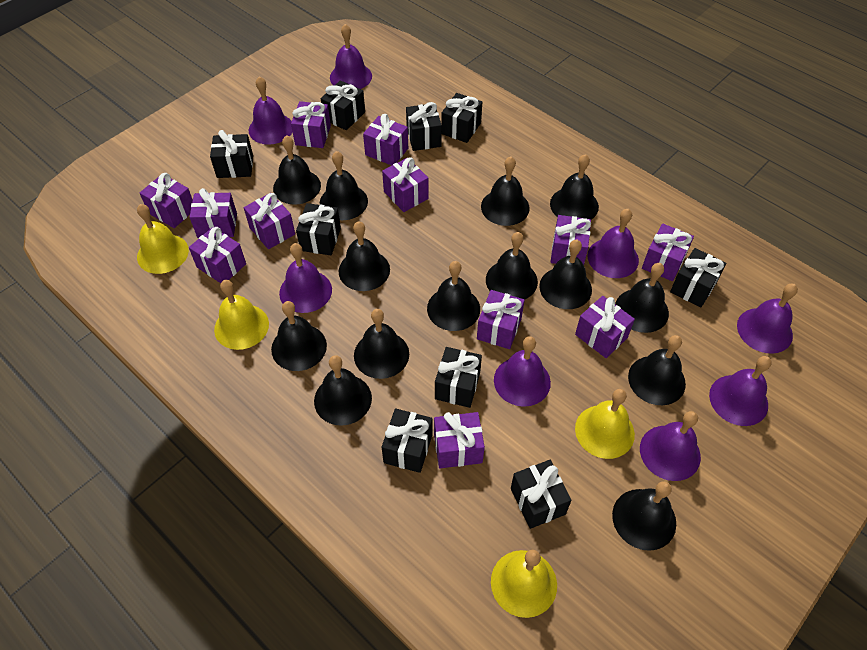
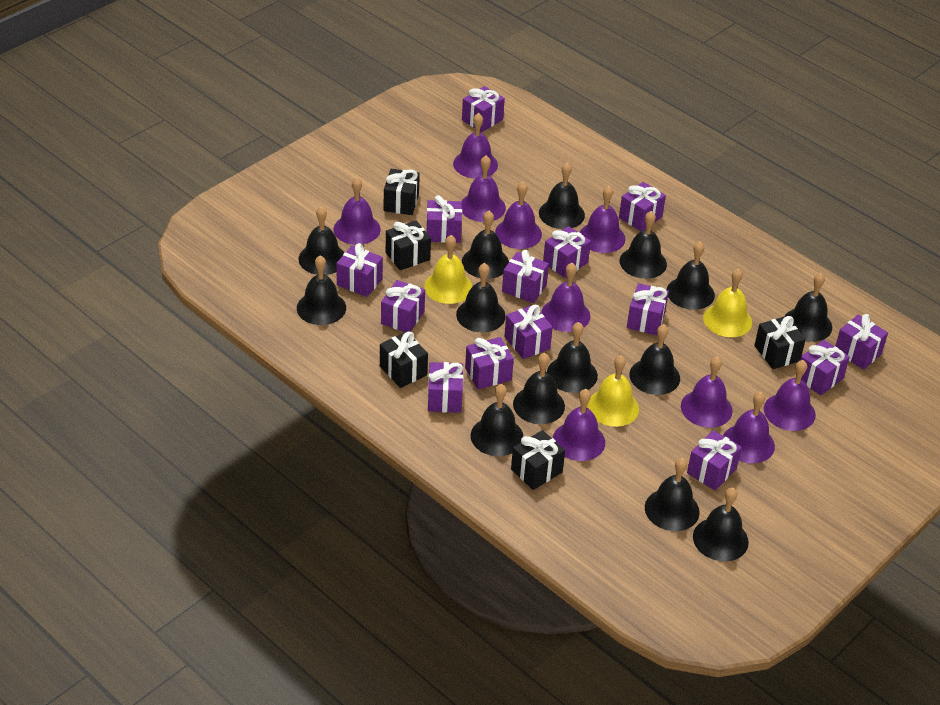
black gift: 9 -> 5
purple bell: 8 -> 10
purple gift: 12 -> 14
yellow bell: 4 -> 3

